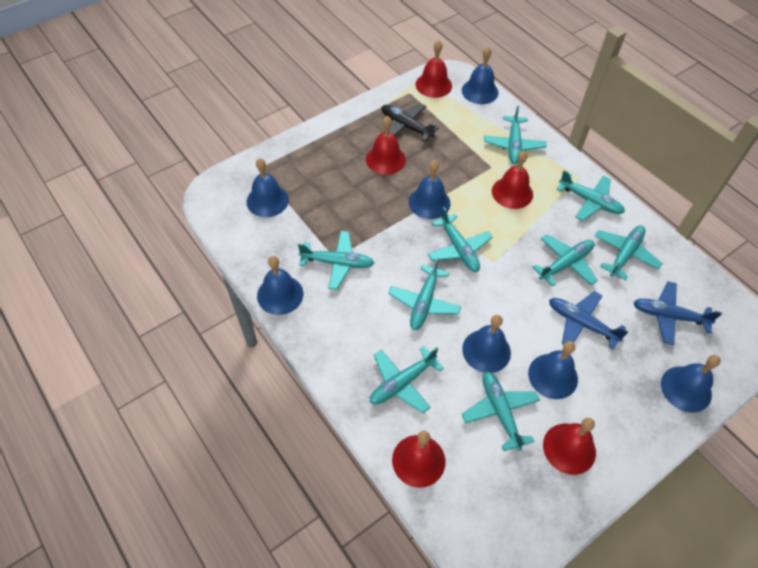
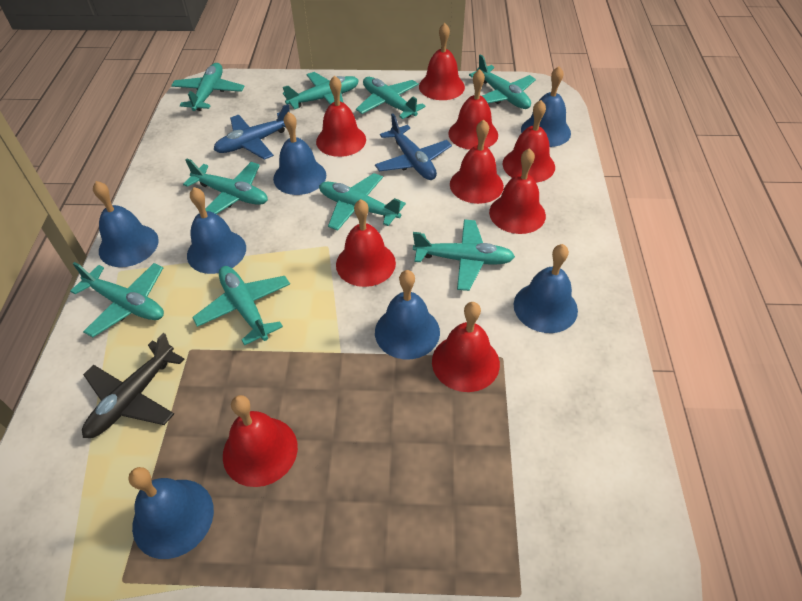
red bell: 5 -> 9

